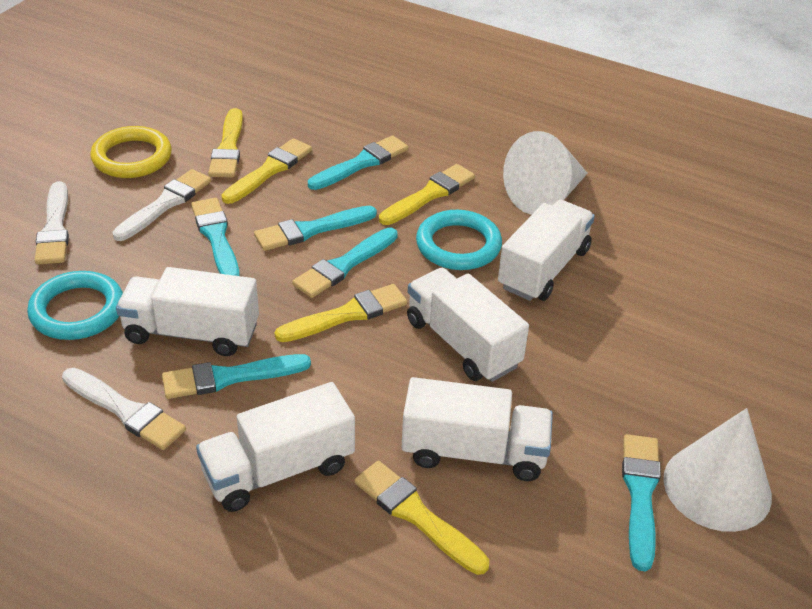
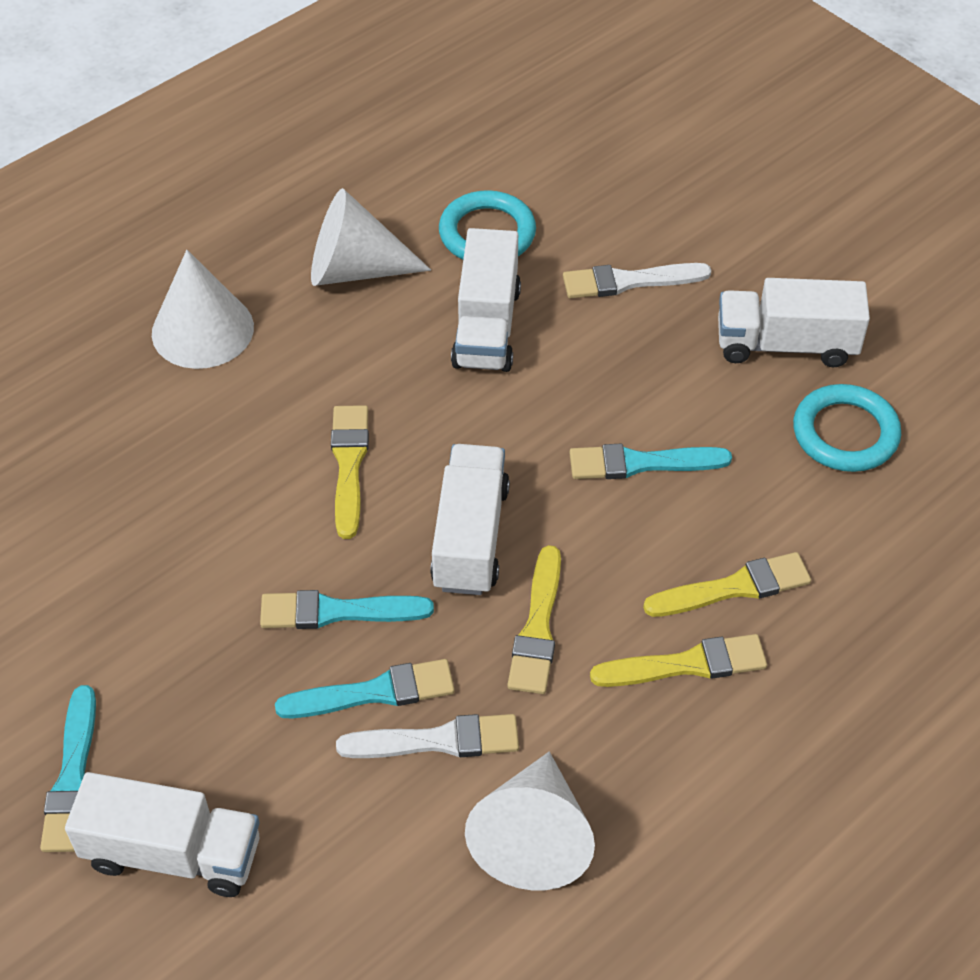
turquoise brush: 6 -> 4
white brush: 3 -> 2
white cone: 2 -> 3
white truck: 5 -> 4
yellow brush: 5 -> 4
yellow ring: 1 -> 0

